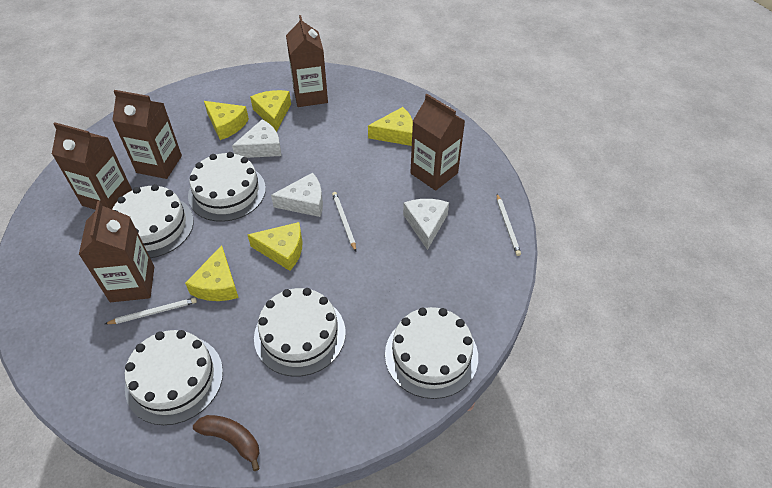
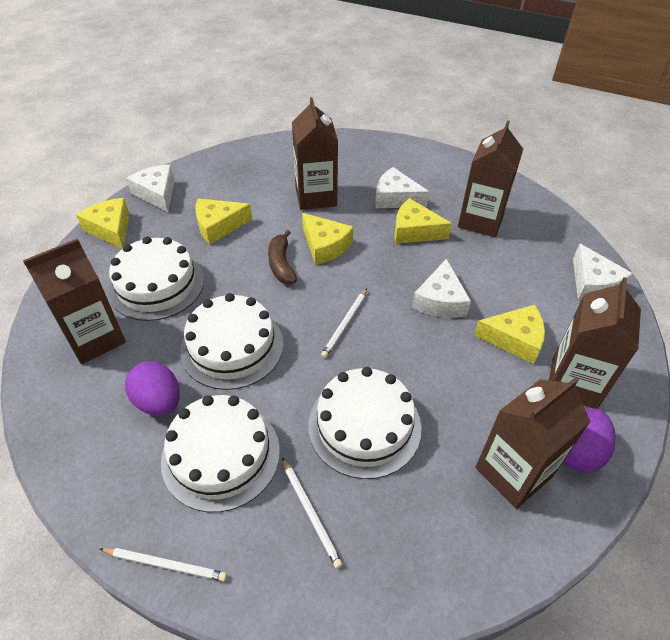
purple egg: 0 -> 2
white cake: 5 -> 4
white cheese: 3 -> 4

